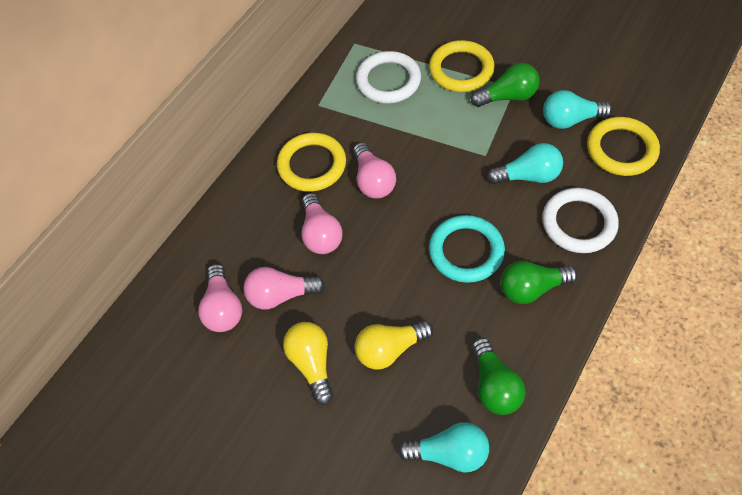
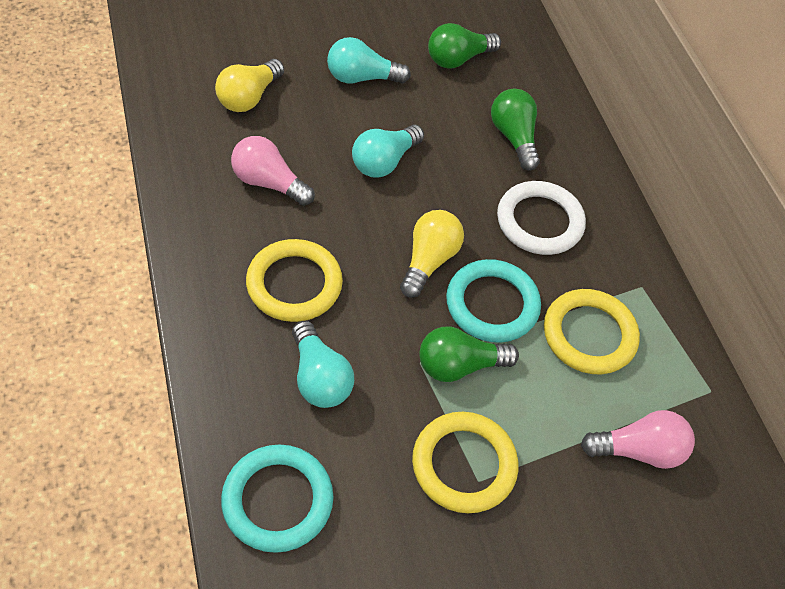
pink light bulb: 4 -> 2
turquoise ring: 1 -> 2
white ring: 2 -> 1

